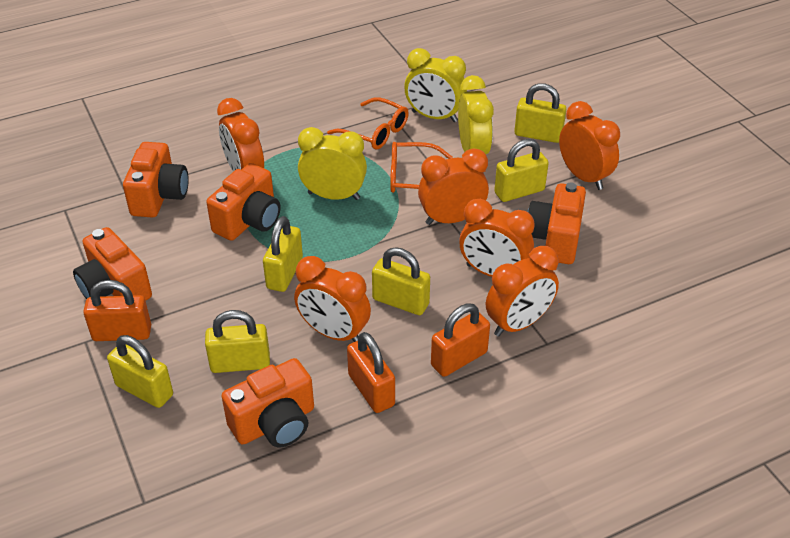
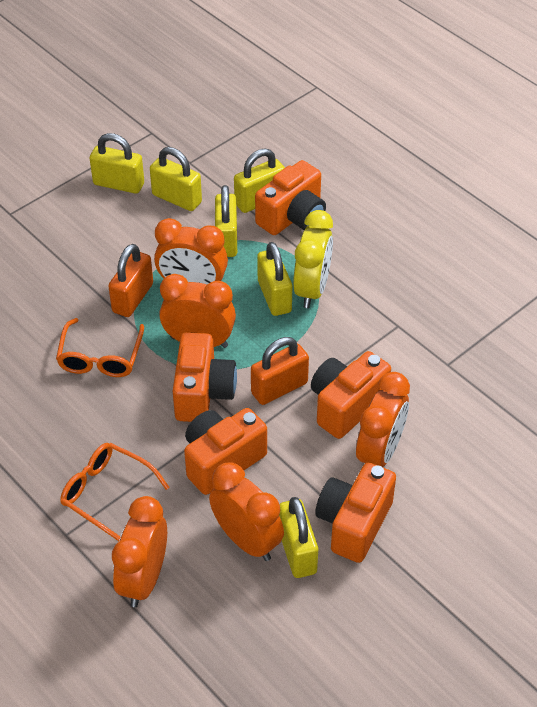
orange clock: 6 -> 5
orange padlock: 3 -> 2
yellow clock: 3 -> 1

